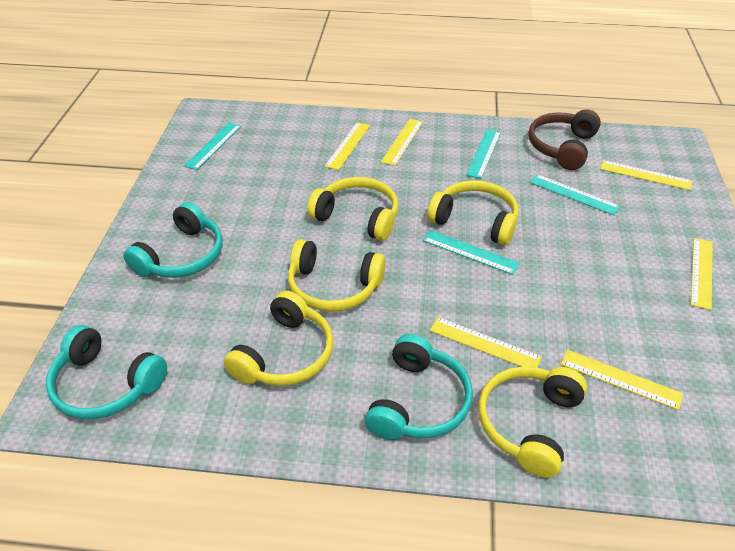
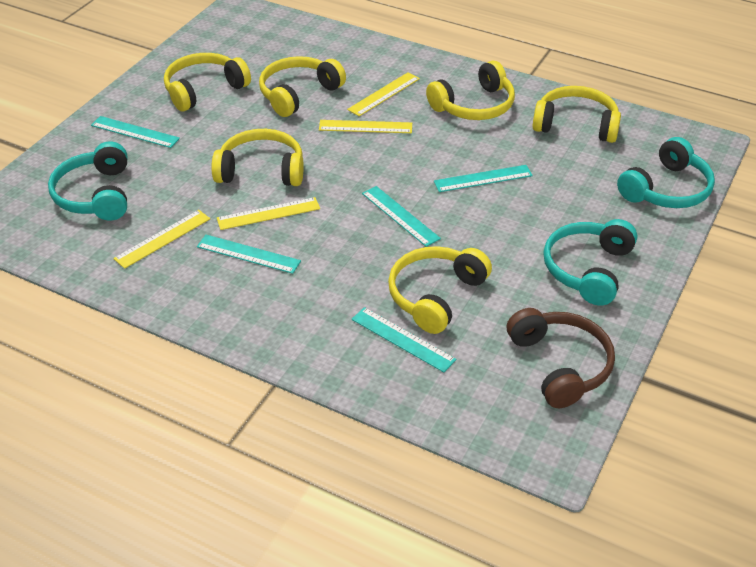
turquoise ruler: 4 -> 5
yellow headphones: 5 -> 6
yellow ruler: 6 -> 4

